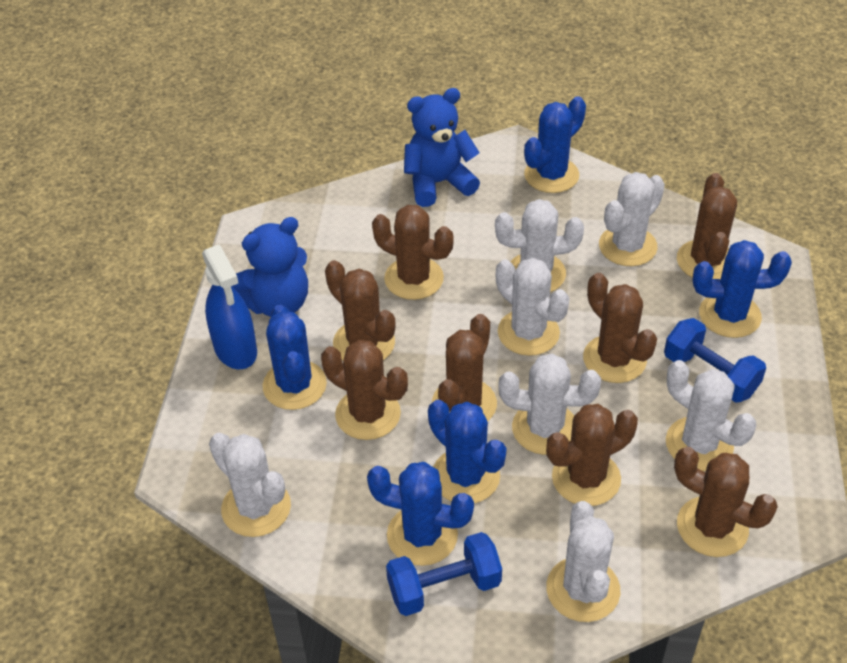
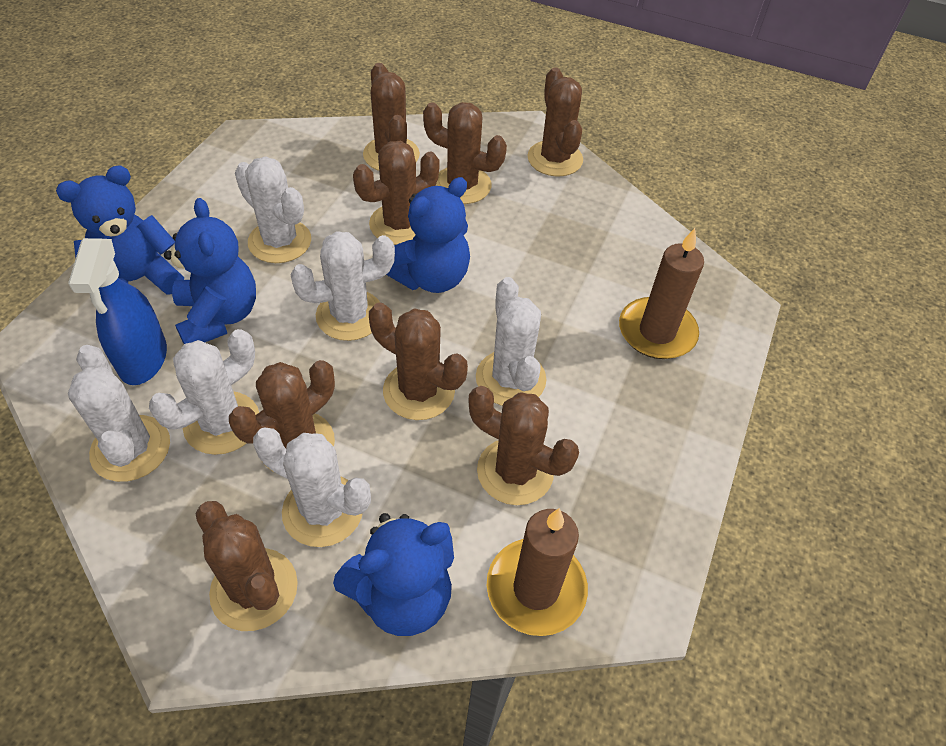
blue cactus: 5 -> 0
blue dumbbell: 2 -> 0
blue teddy bear: 2 -> 4
brown candle: 0 -> 2
white cactus: 7 -> 6

